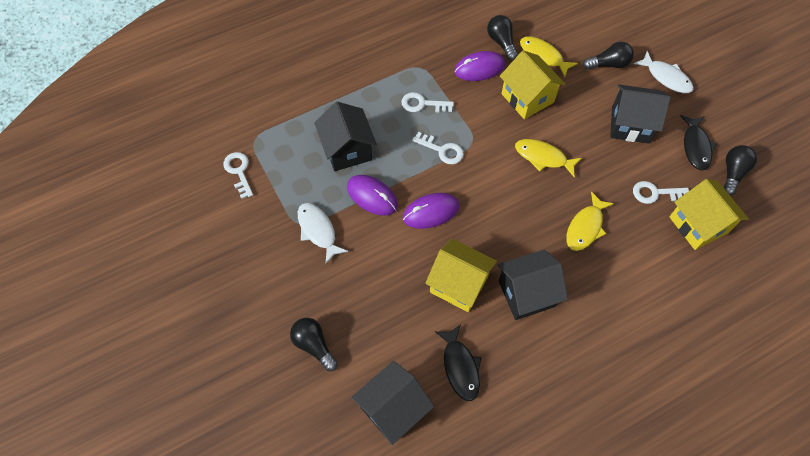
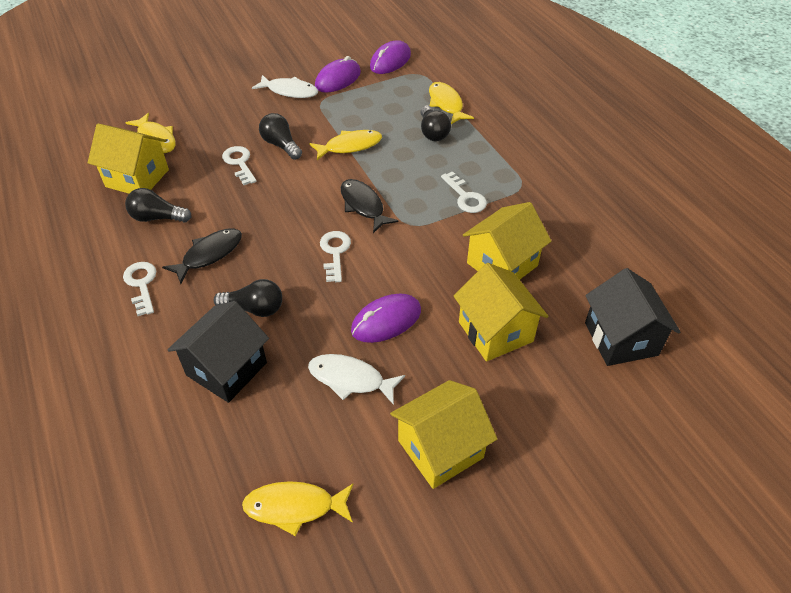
black house: 4 -> 2
yellow fish: 3 -> 4
yellow house: 3 -> 4

